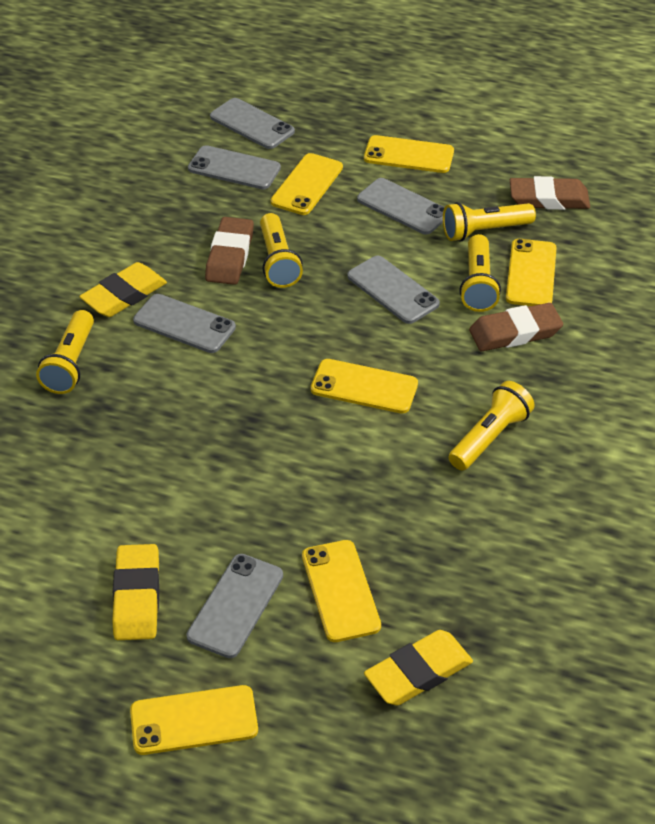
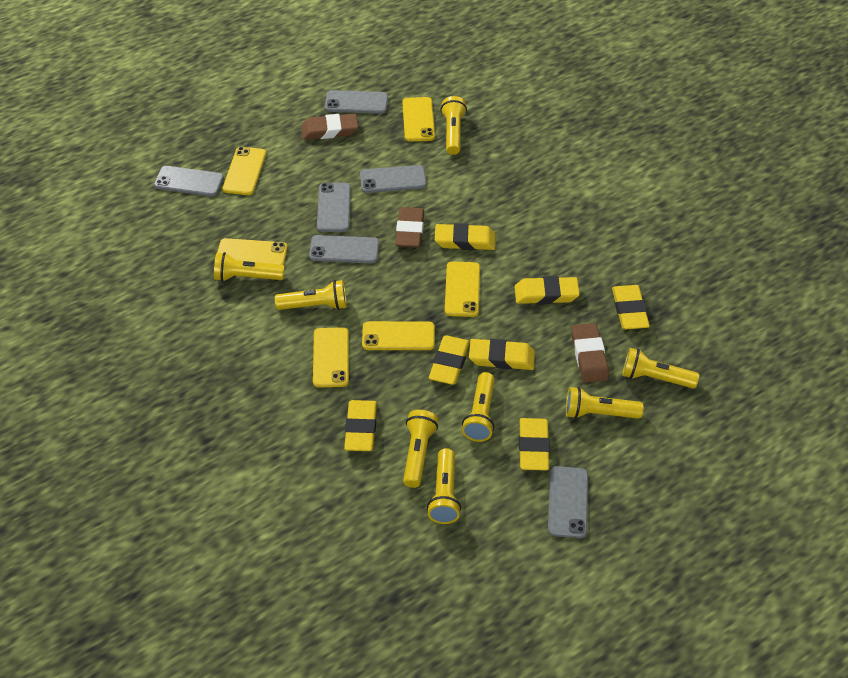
yellow eraser: 3 -> 7
yellow flashlight: 5 -> 8

